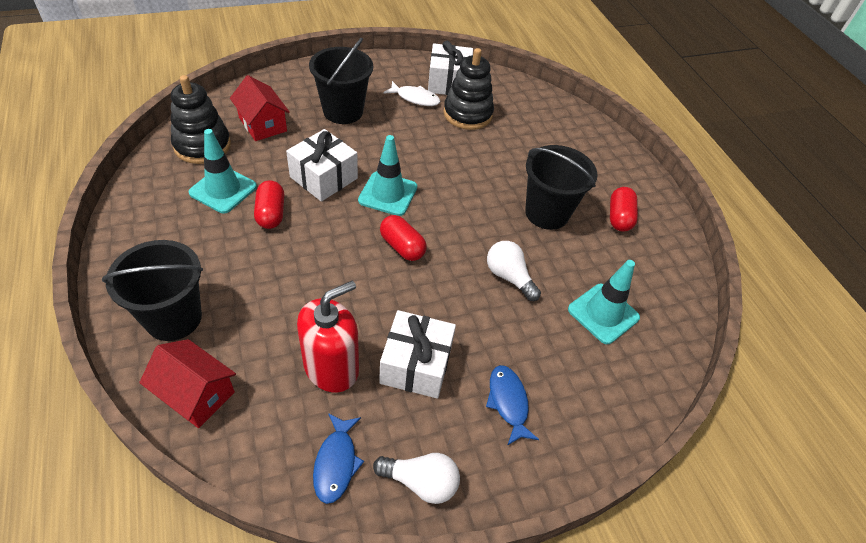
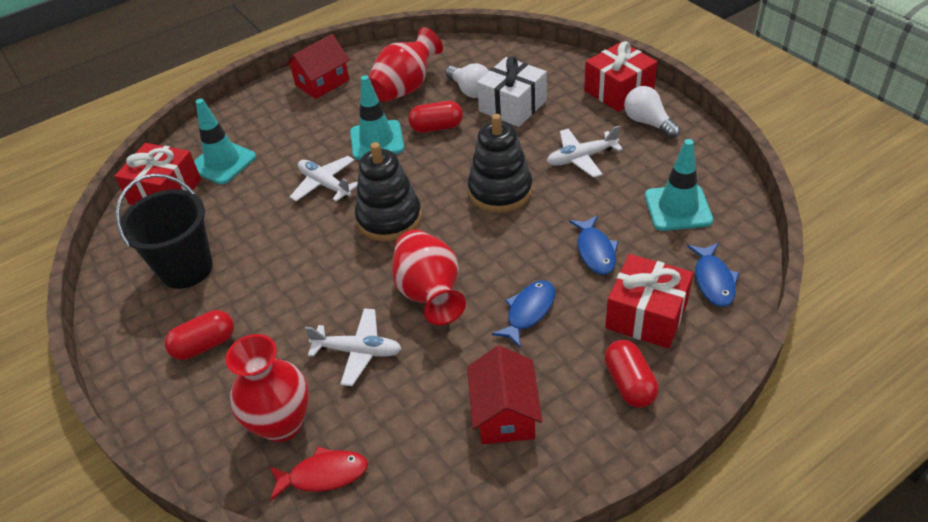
black bucket: 3 -> 1
blue fish: 2 -> 3
red fish: 0 -> 1
red gift: 0 -> 3
red soap dispenser: 1 -> 0
red vase: 0 -> 3
white fish: 1 -> 0
white gift: 3 -> 1
white plane: 0 -> 3

